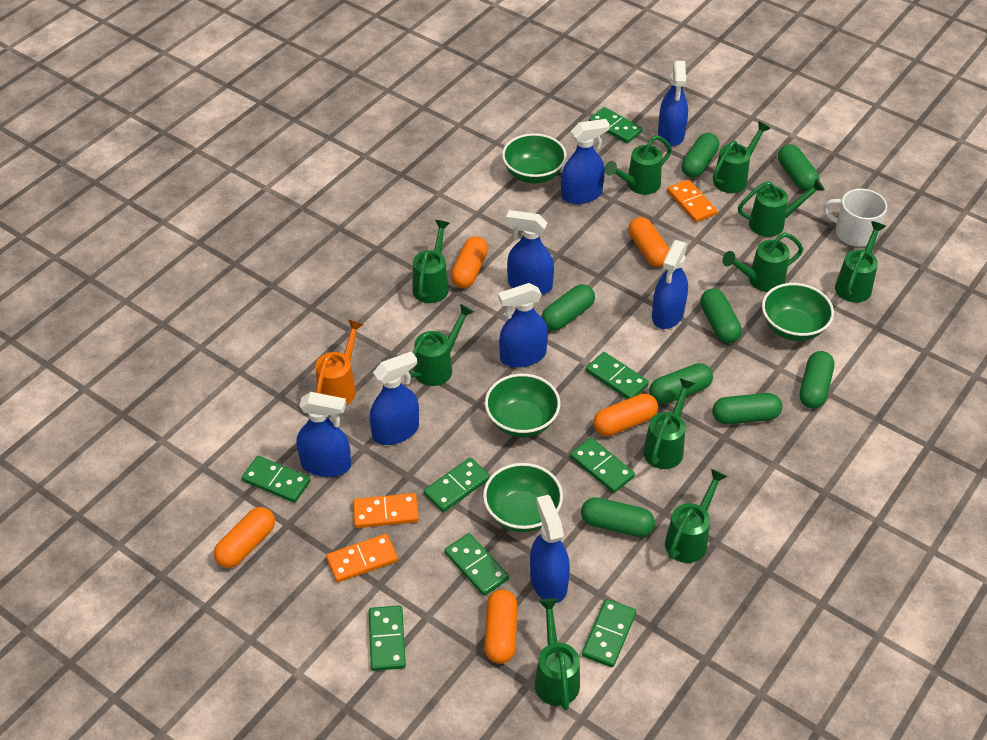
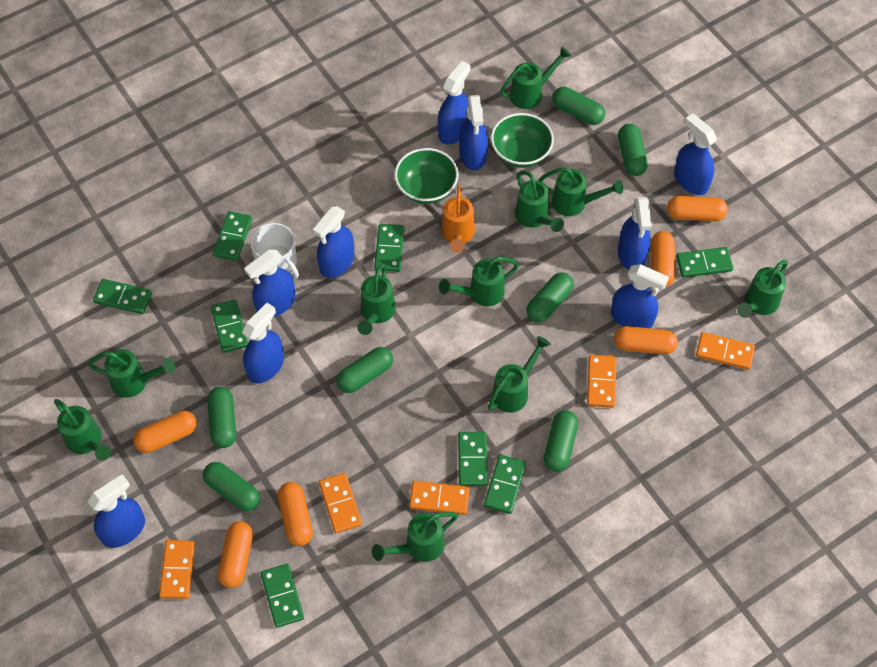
blue spray bottle: 8 -> 9
green bowl: 4 -> 2
green capsule: 8 -> 7
orange capsule: 5 -> 6
orange domino: 3 -> 5

